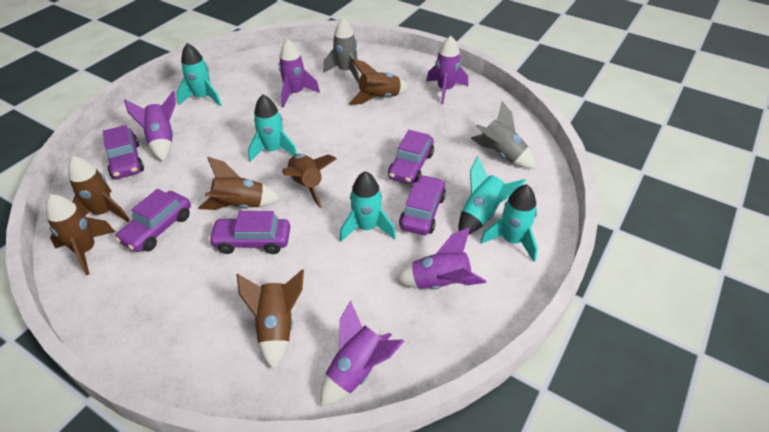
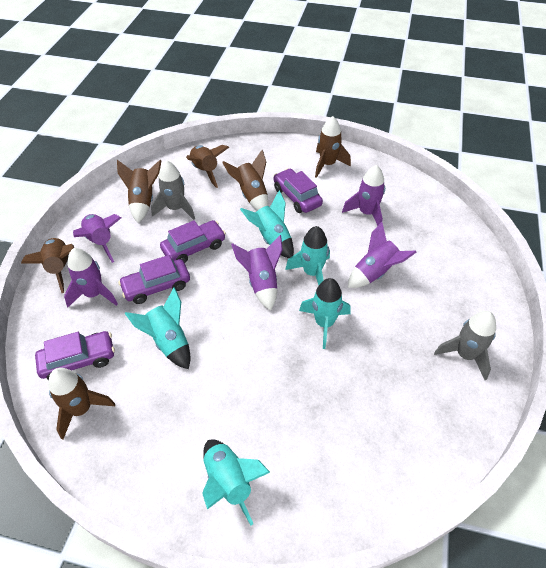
purple car: 5 -> 4

